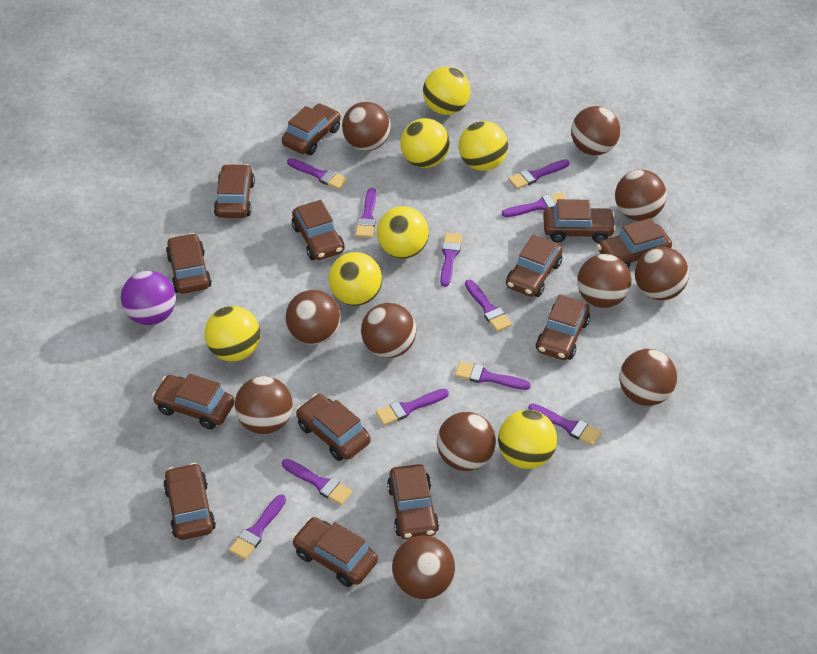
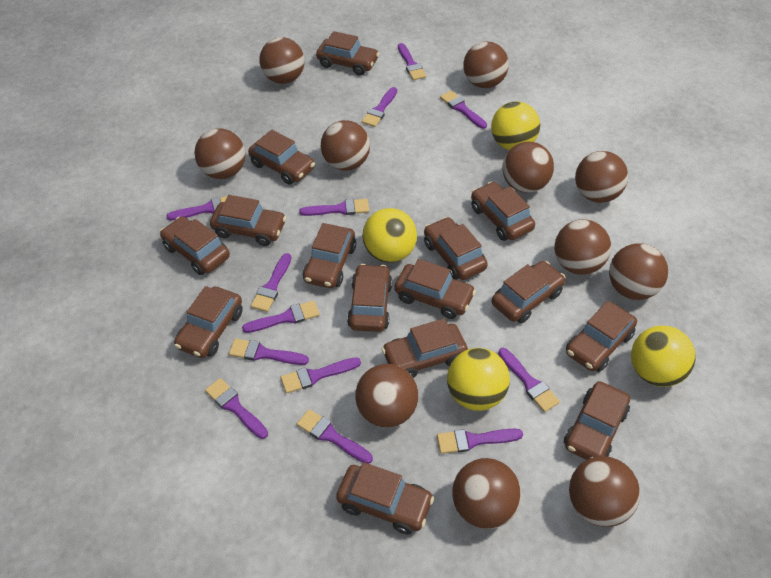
brown car: 13 -> 15
purple ball: 1 -> 0
purple brush: 11 -> 13
yellow ball: 7 -> 4

